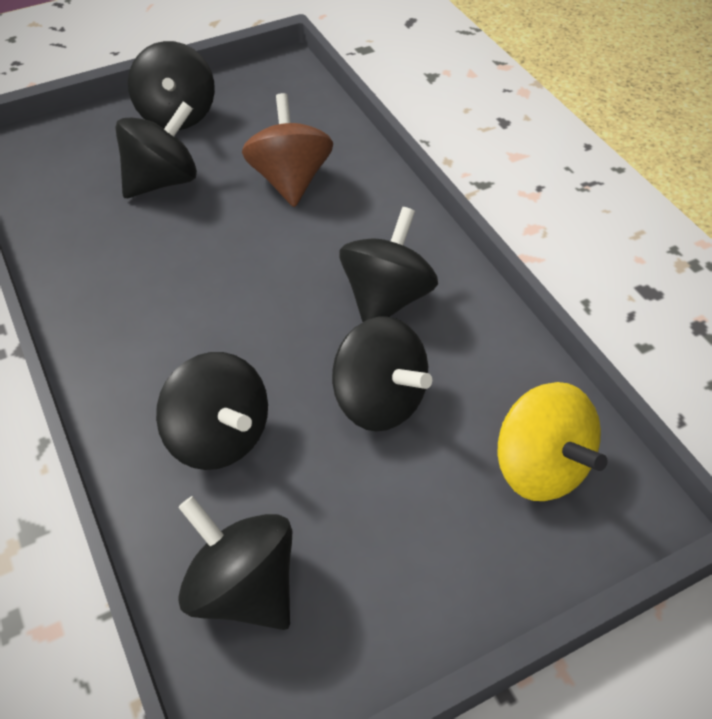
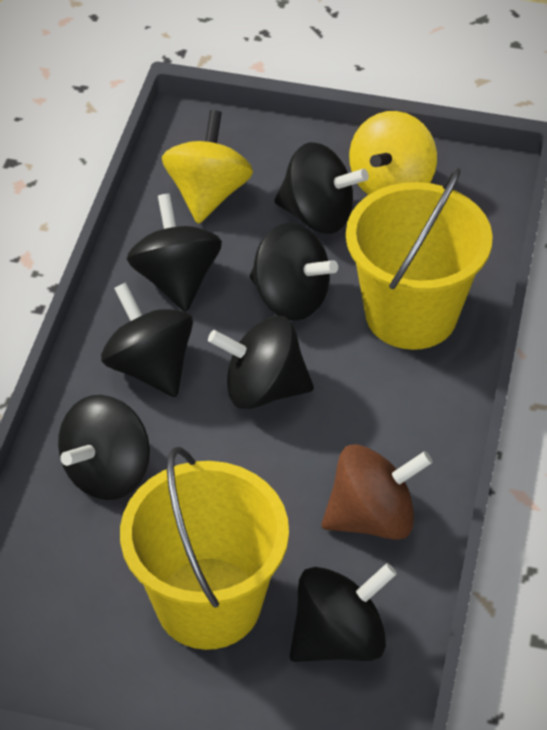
black spinning top: 6 -> 7
yellow bucket: 0 -> 2
yellow spinning top: 1 -> 2

